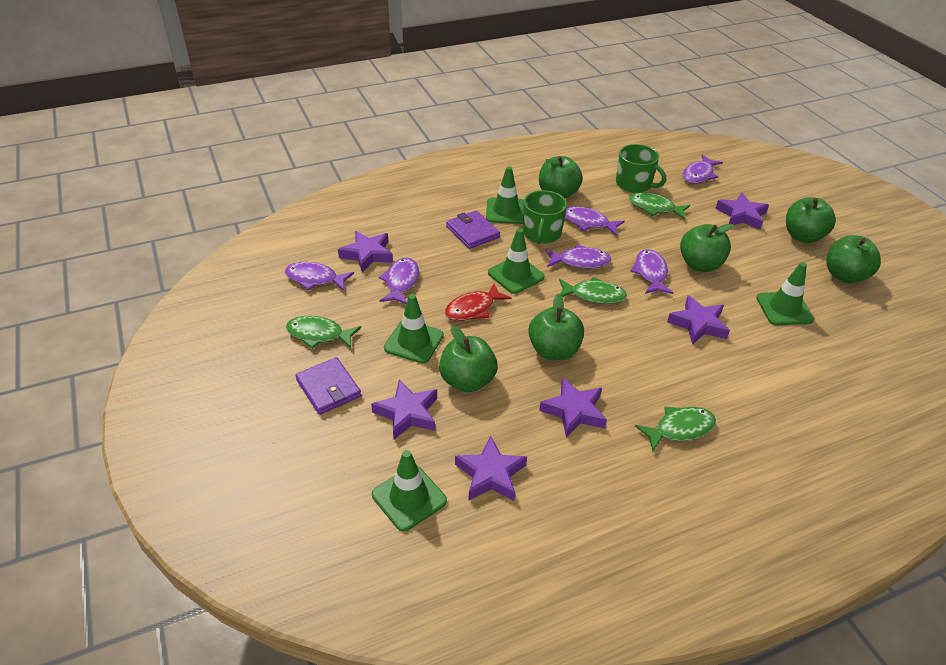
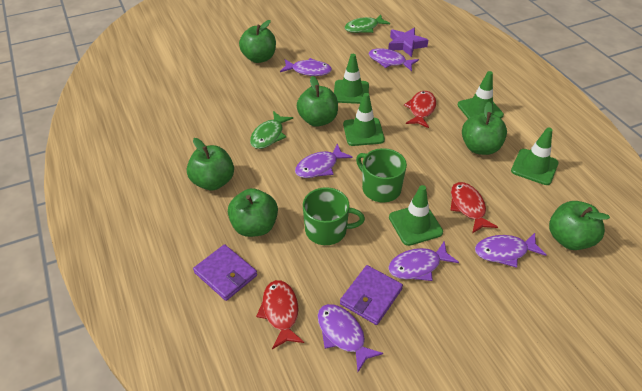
green fish: 4 -> 2
purple star: 6 -> 1
red fish: 1 -> 3

